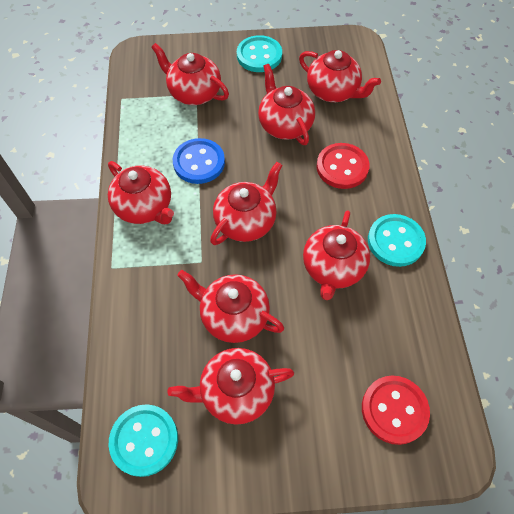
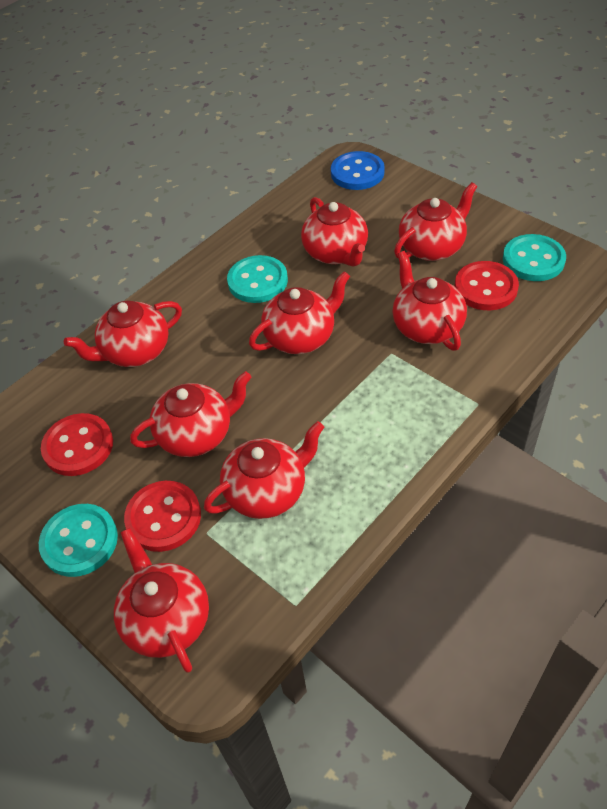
red button: 2 -> 3

